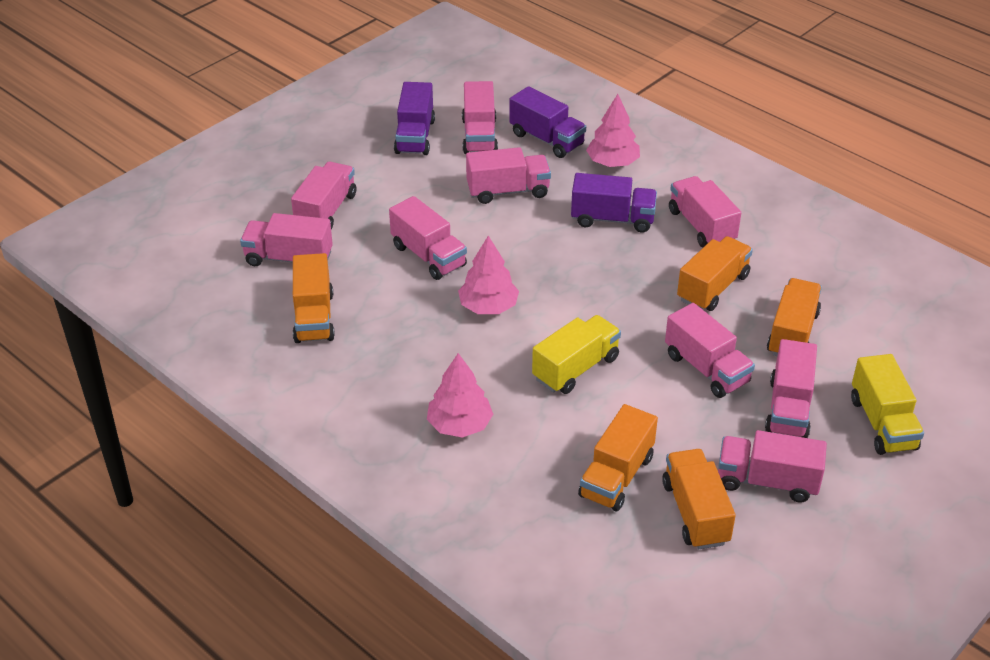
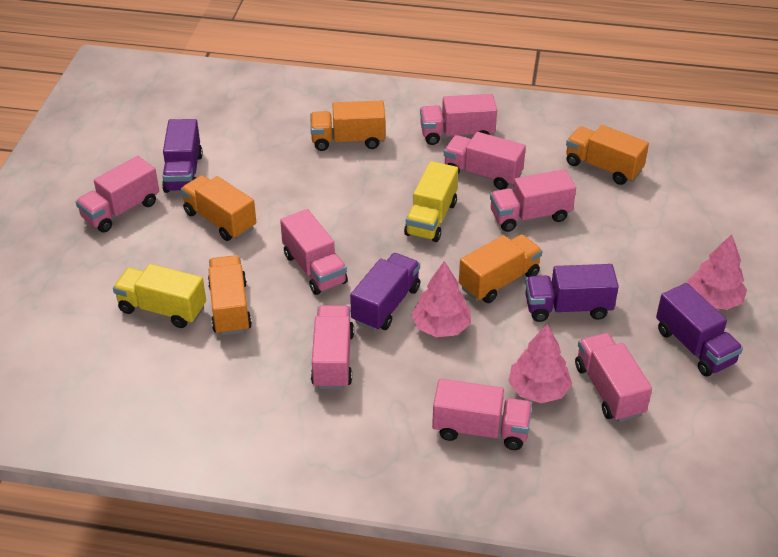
pink truck: 9 -> 8
purple truck: 3 -> 4

